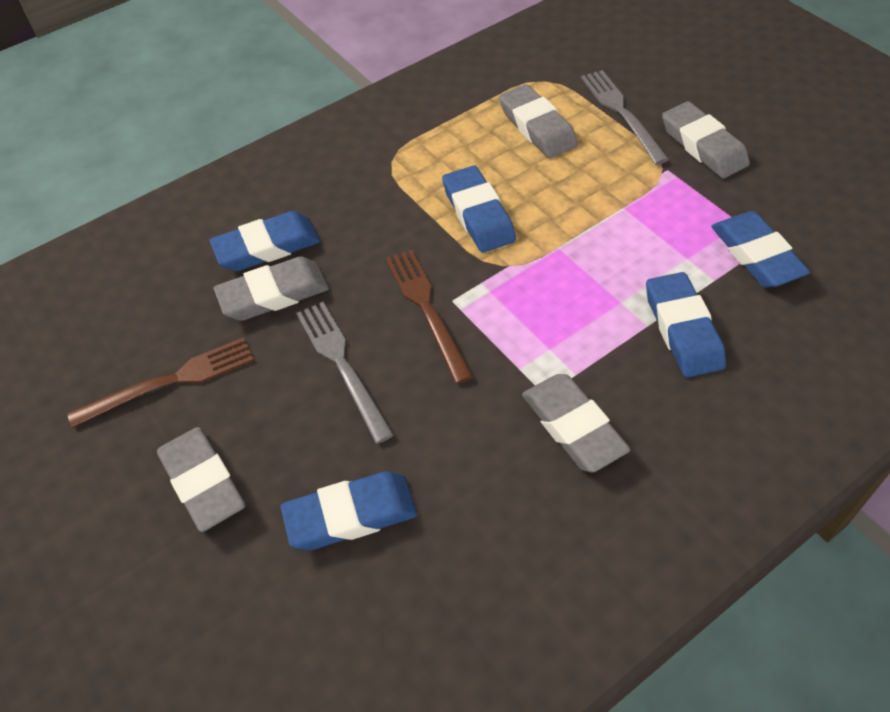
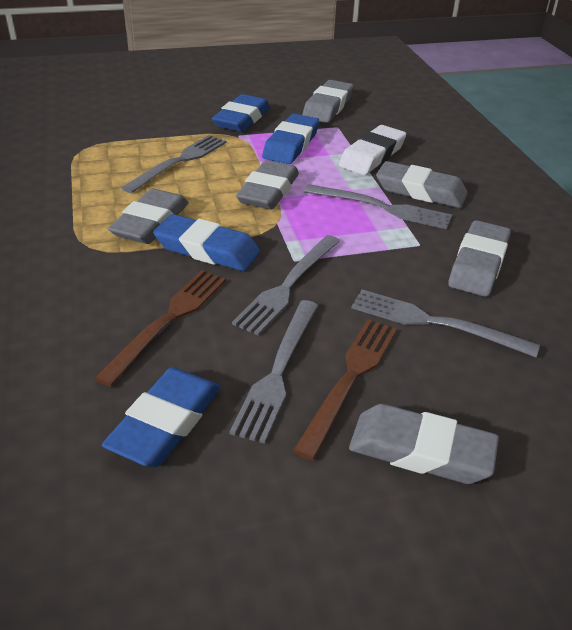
blue eraser: 5 -> 4
grey eraser: 5 -> 6
grey fork: 2 -> 5
white eraser: 0 -> 1

